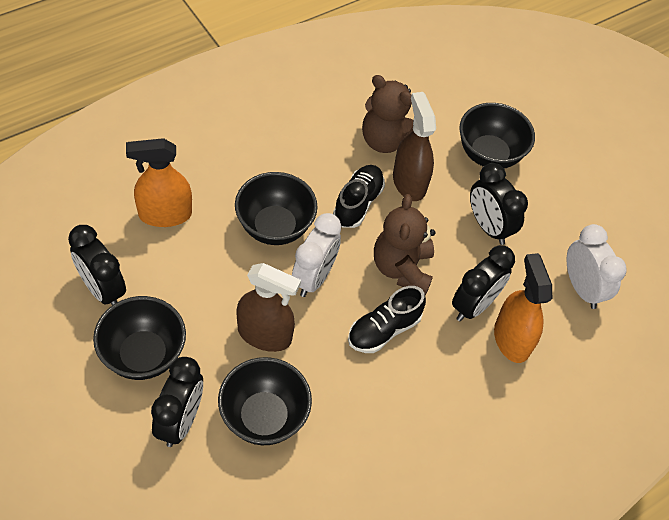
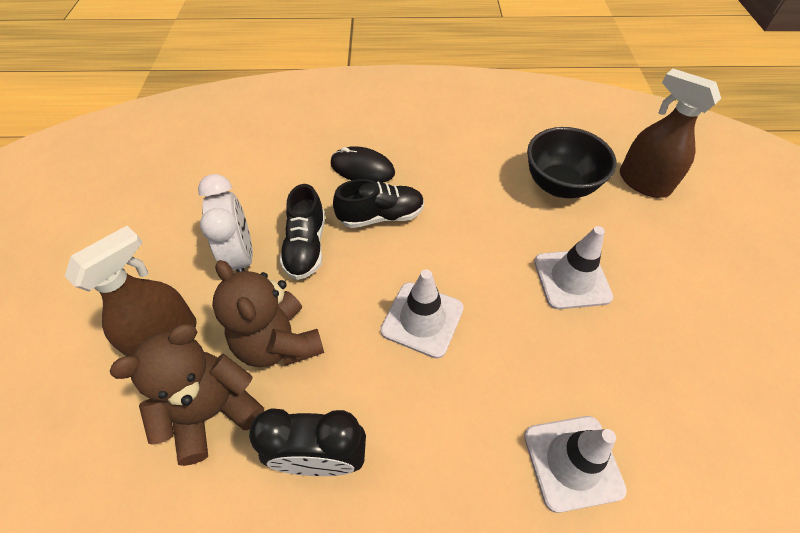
black bowl: 4 -> 1
black clock: 4 -> 1
black mouse: 0 -> 1
orange spray bottle: 2 -> 0
white clock: 2 -> 1
white traffic cone: 0 -> 3

